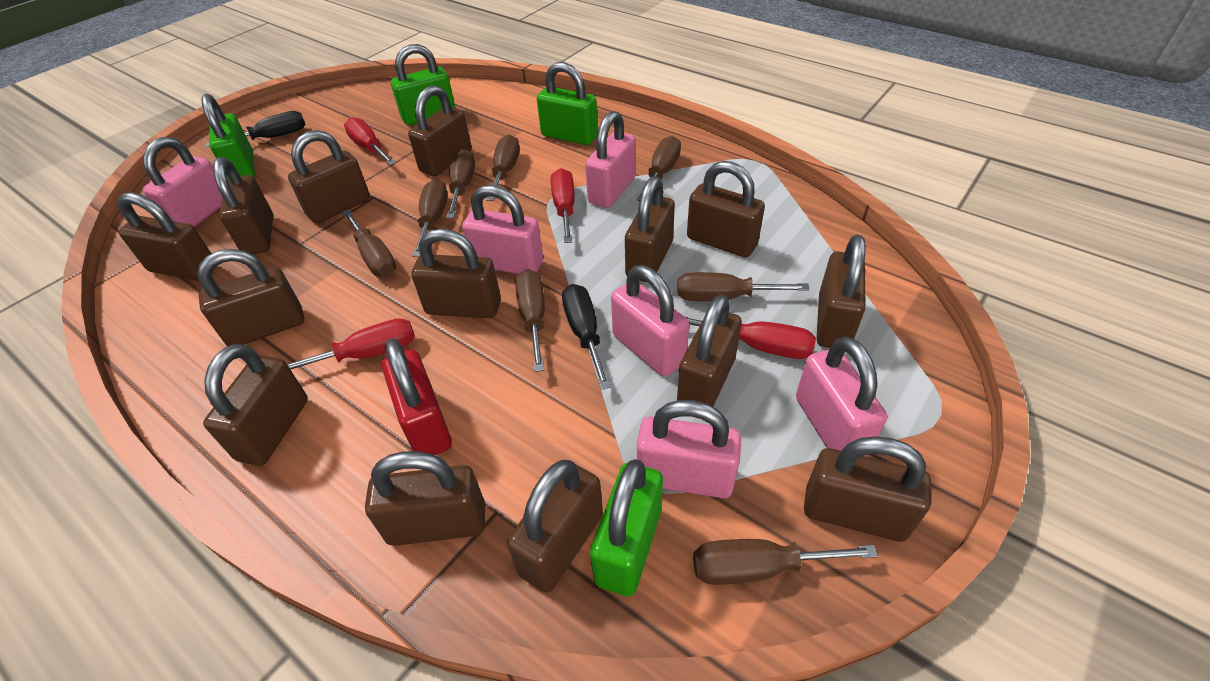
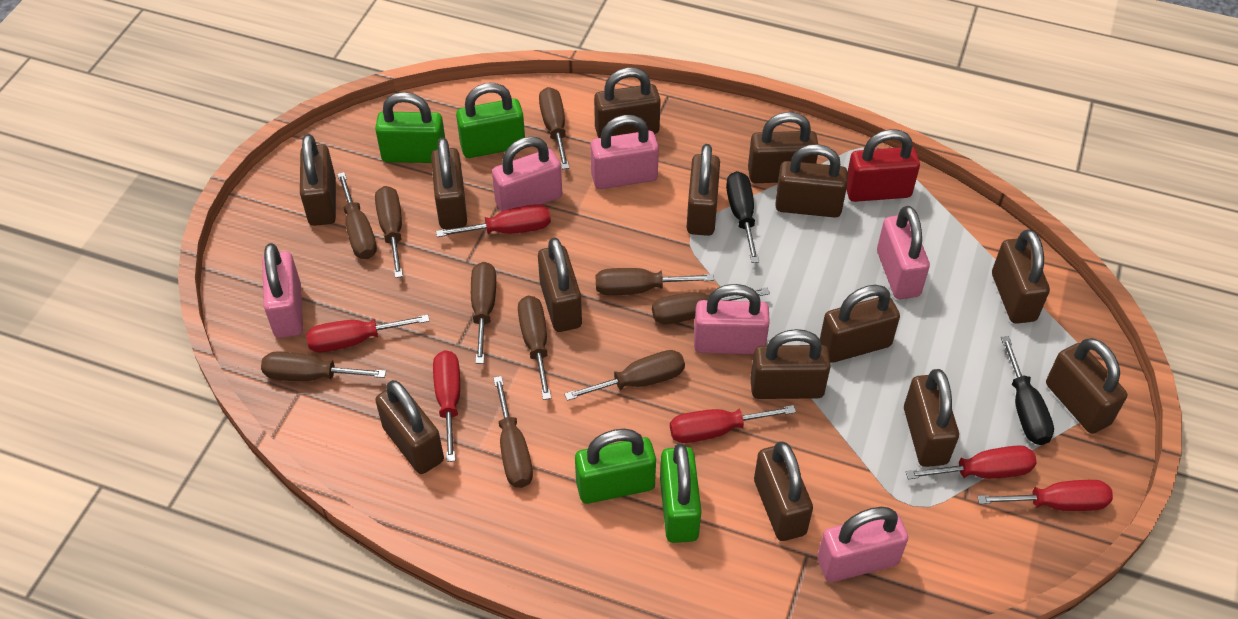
brown screwdriver: 8 -> 10
red screwdriver: 4 -> 6

